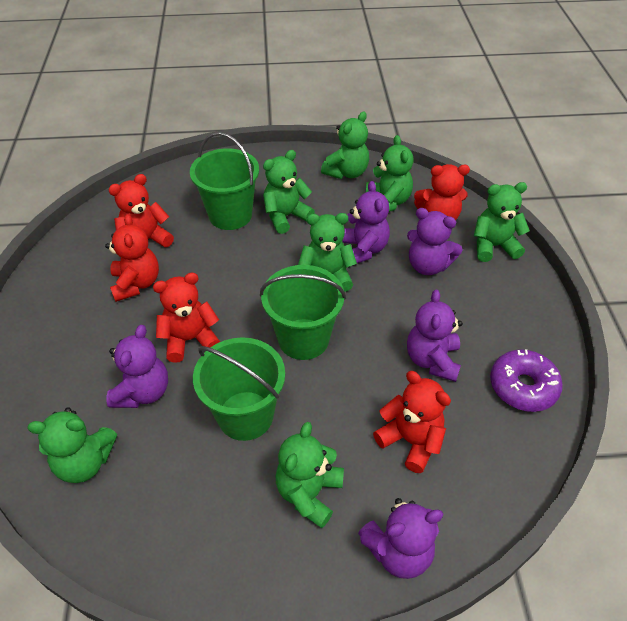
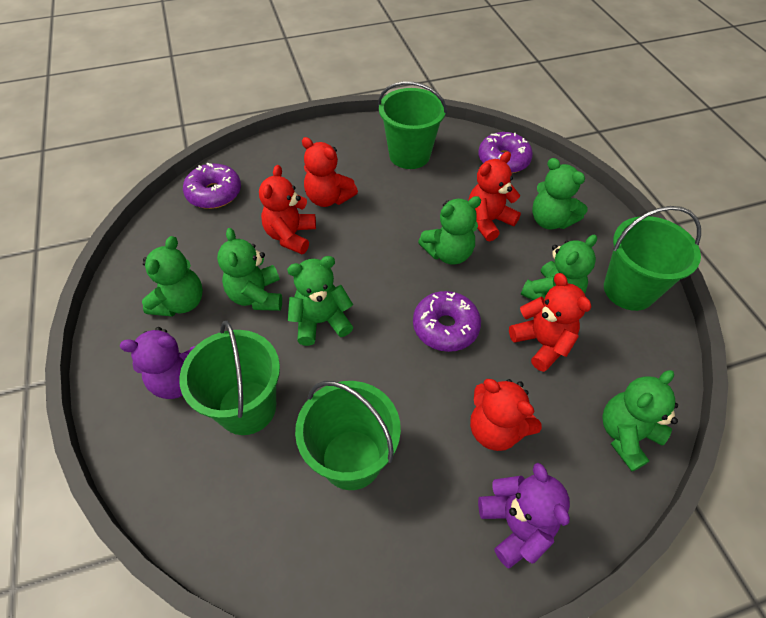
green bucket: 3 -> 4
purple donut: 1 -> 3
purple teddy bear: 5 -> 2

